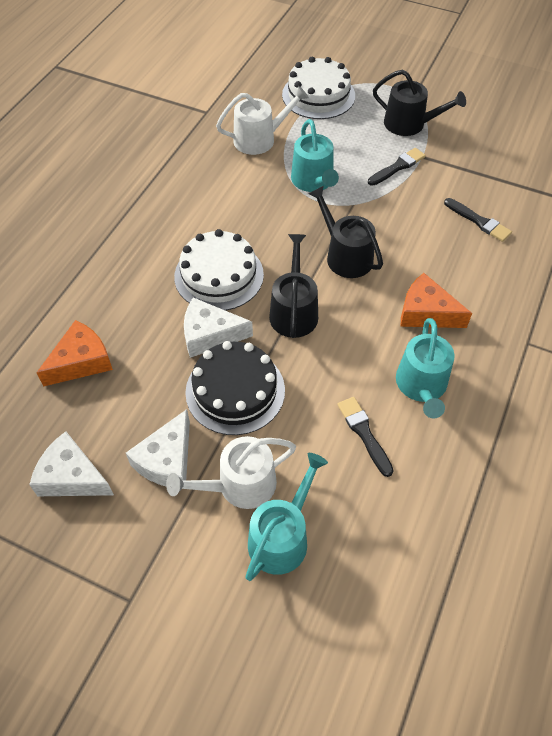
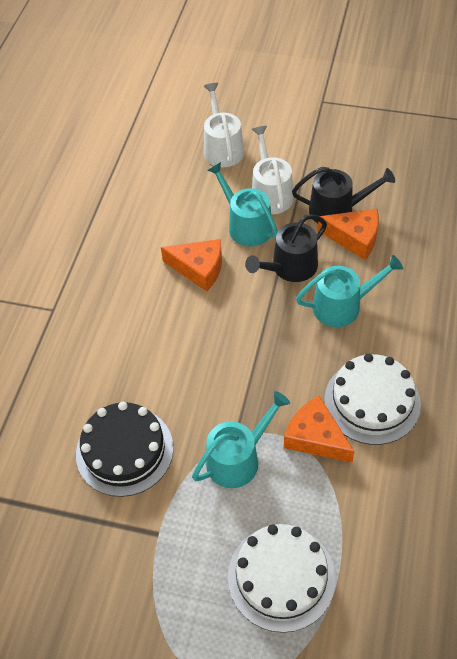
black brush: 3 -> 0
black watering can: 3 -> 2
orange cheese: 2 -> 3
white cheese: 3 -> 0

